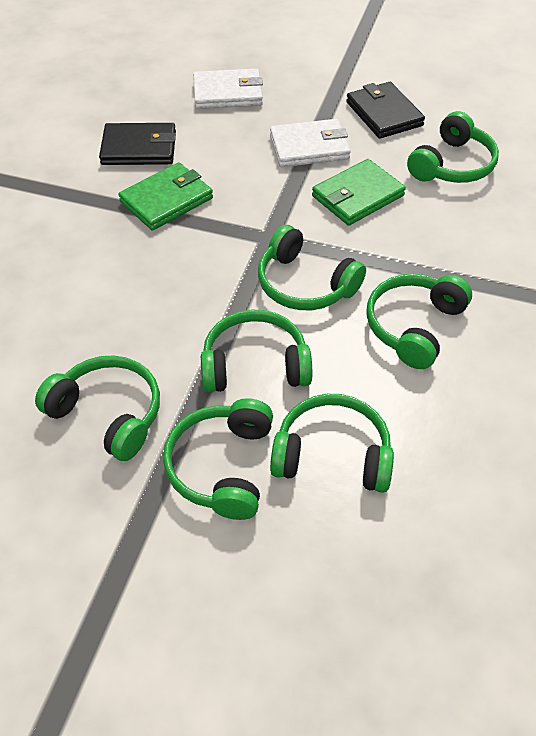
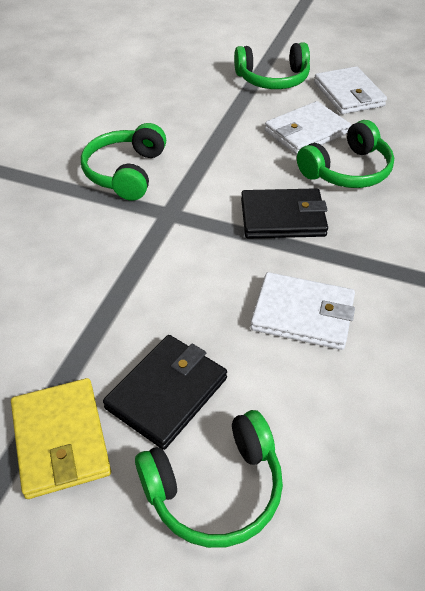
green headphones: 7 -> 4
green wallet: 2 -> 0
white wallet: 2 -> 3
yellow wallet: 0 -> 1

